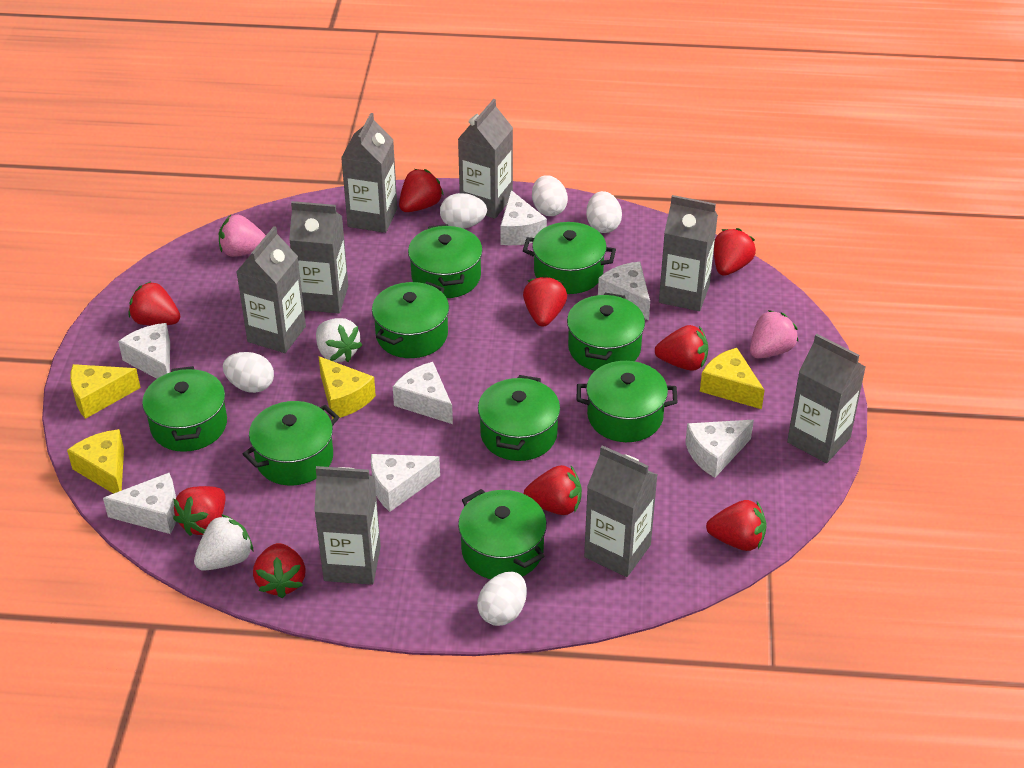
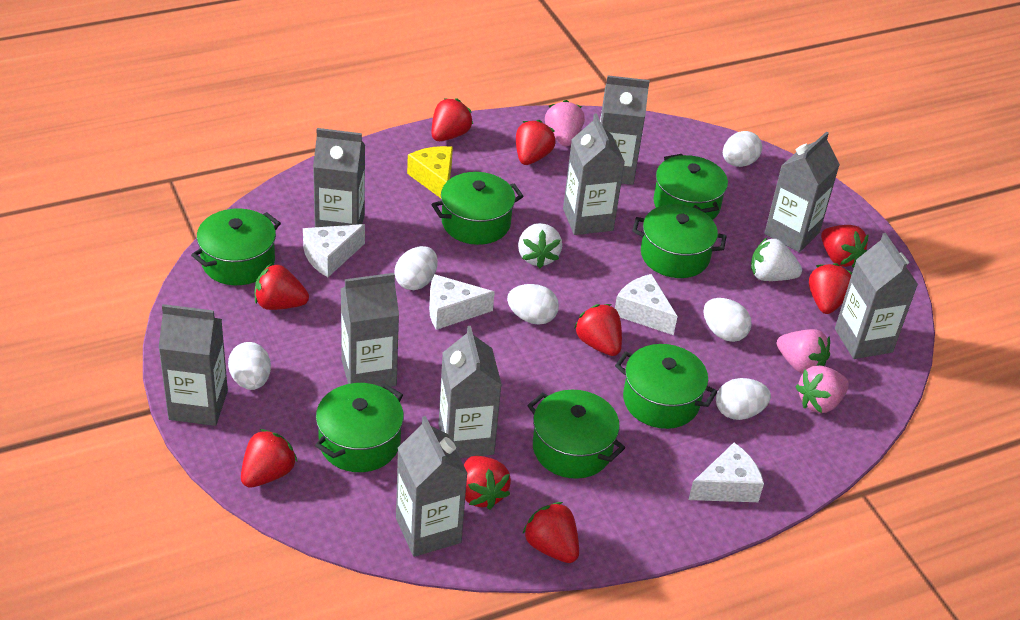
green pot: 9 -> 7
grey carton: 8 -> 9
pink strawberry: 2 -> 3
white cheese: 7 -> 4
white egg: 5 -> 6
yellow cheese: 4 -> 1

